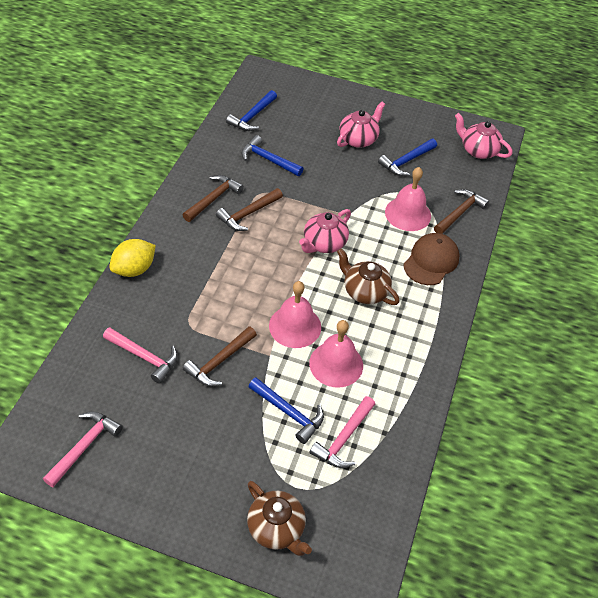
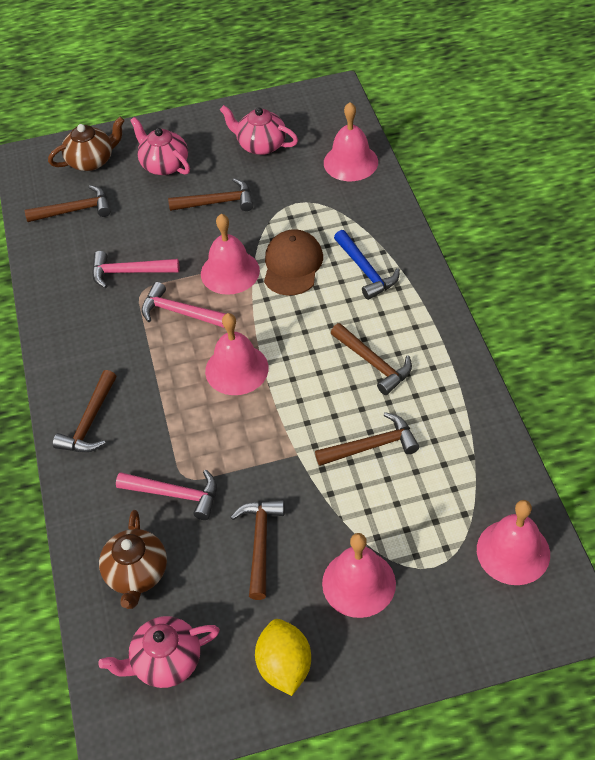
blue hammer: 4 -> 1
brown hammer: 4 -> 6
pink bell: 3 -> 5

